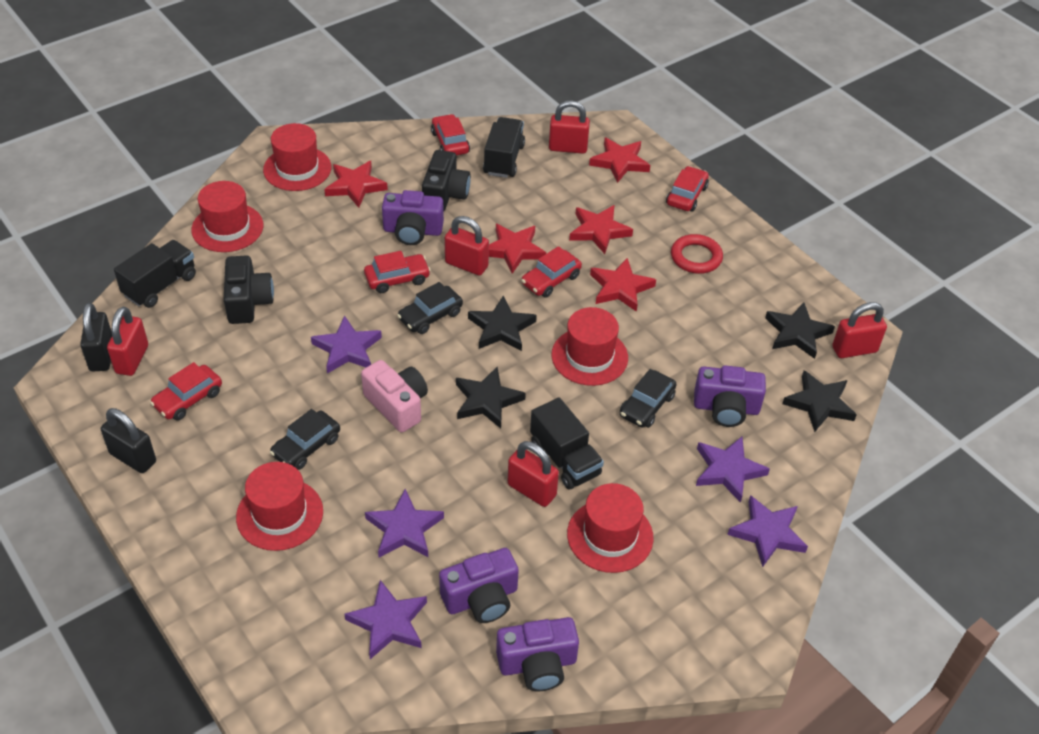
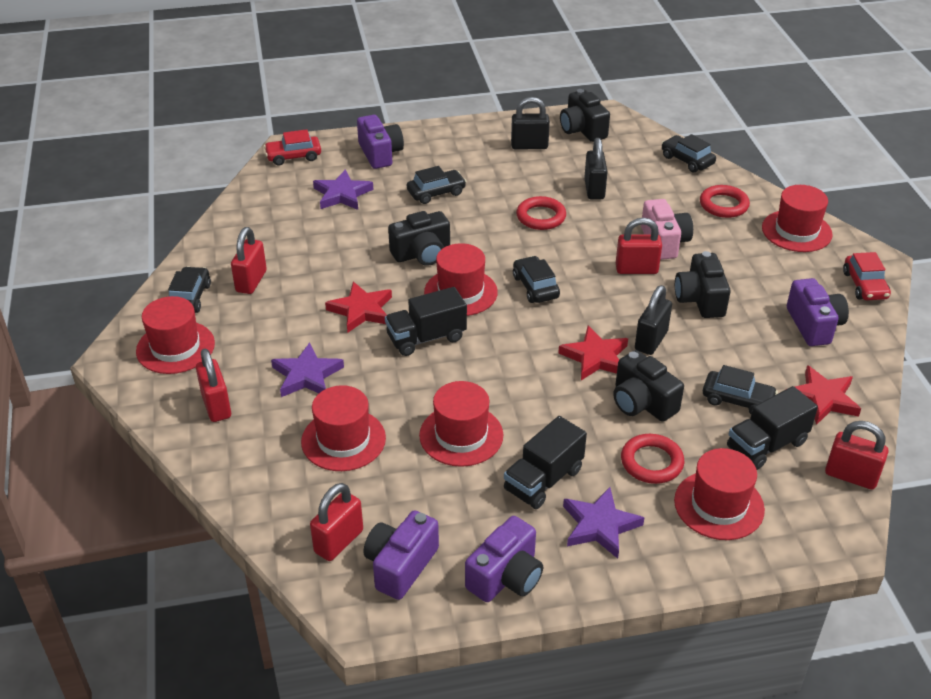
black camera: 2 -> 4
black car: 3 -> 5
black padlock: 2 -> 3
black star: 4 -> 0
purple star: 5 -> 3
red car: 5 -> 2
red hat: 5 -> 6
red ring: 1 -> 3
red star: 5 -> 3

